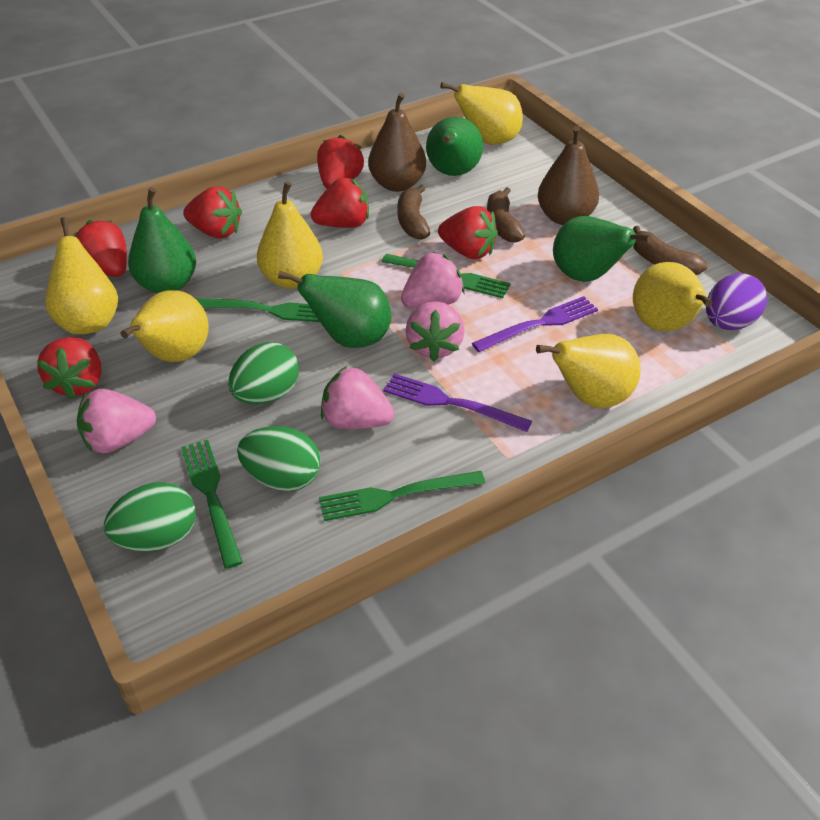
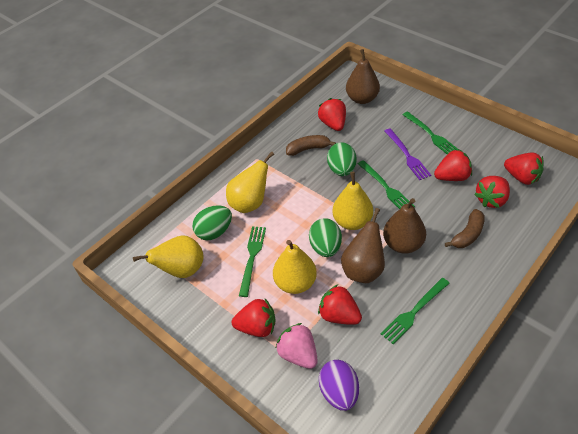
brown banana: 3 -> 2
brown pear: 2 -> 3
green pear: 4 -> 0
pink strawberry: 4 -> 1
purple fork: 2 -> 1
yellow pear: 6 -> 4

